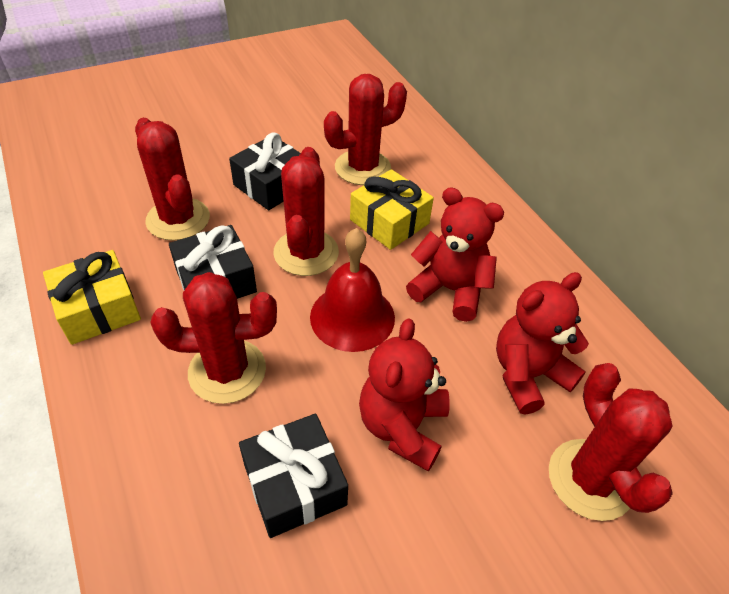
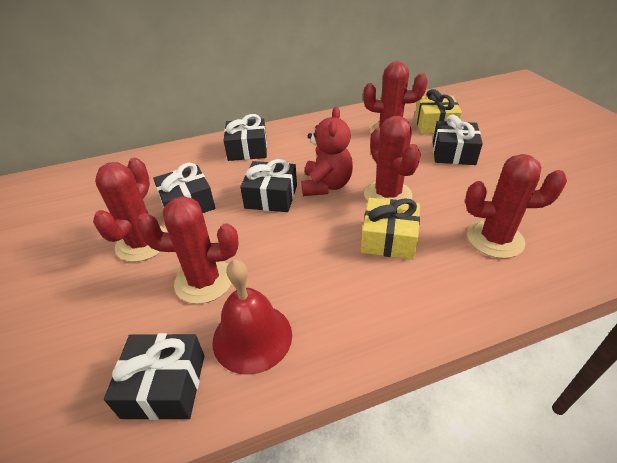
black gift: 3 -> 5
red teddy bear: 3 -> 1

